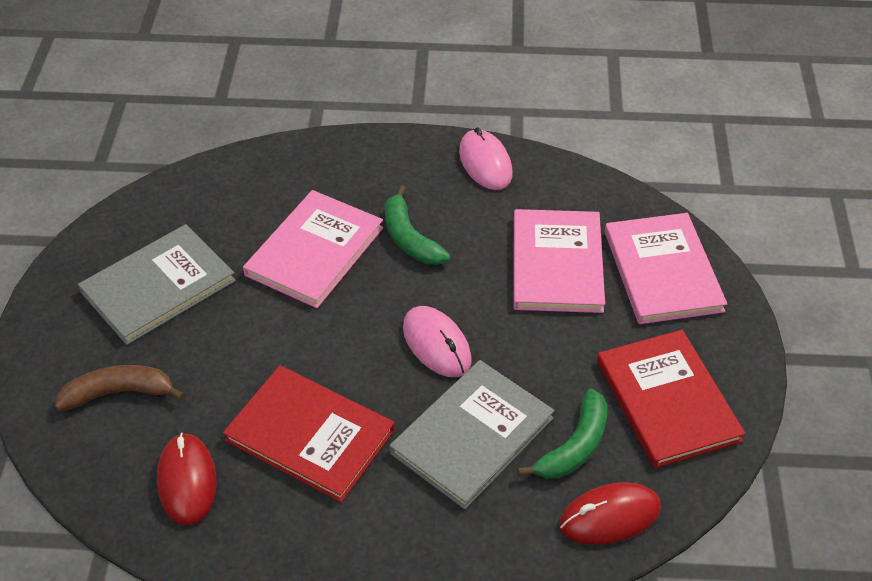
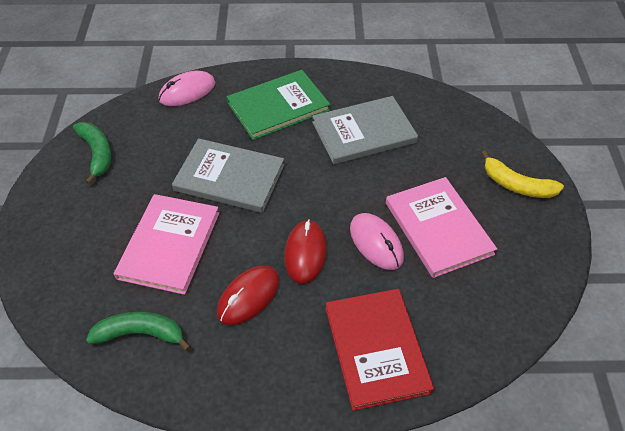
brown banana: 1 -> 0
green book: 0 -> 1
pink book: 3 -> 2
red book: 2 -> 1
yellow banana: 0 -> 1

